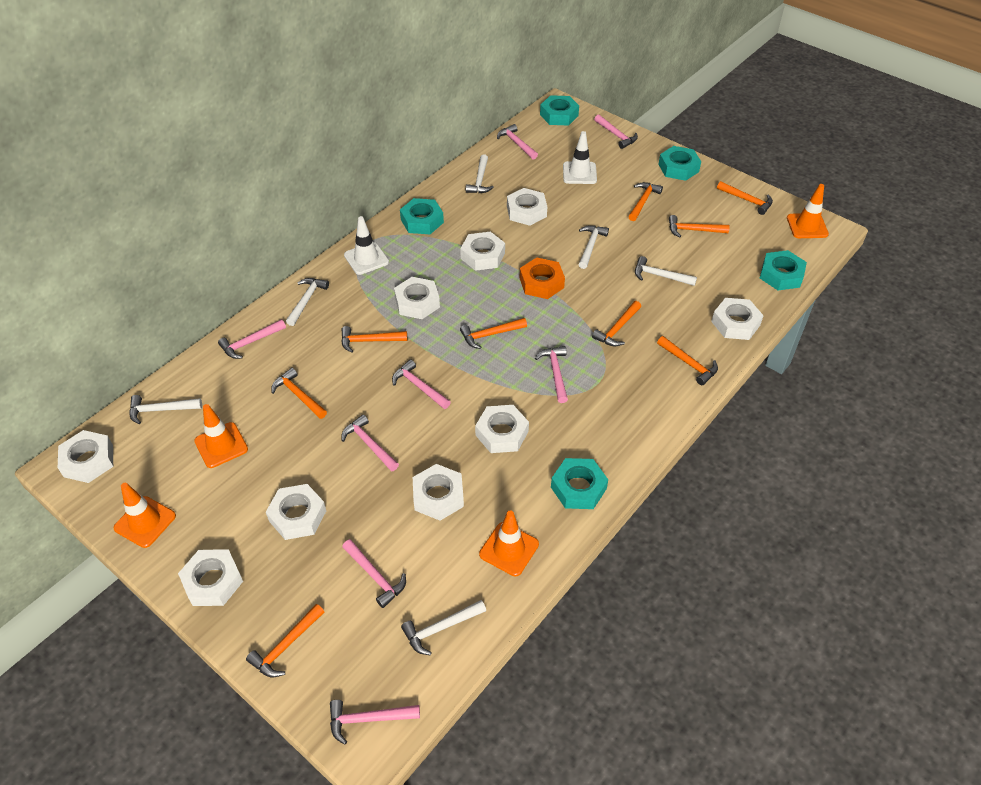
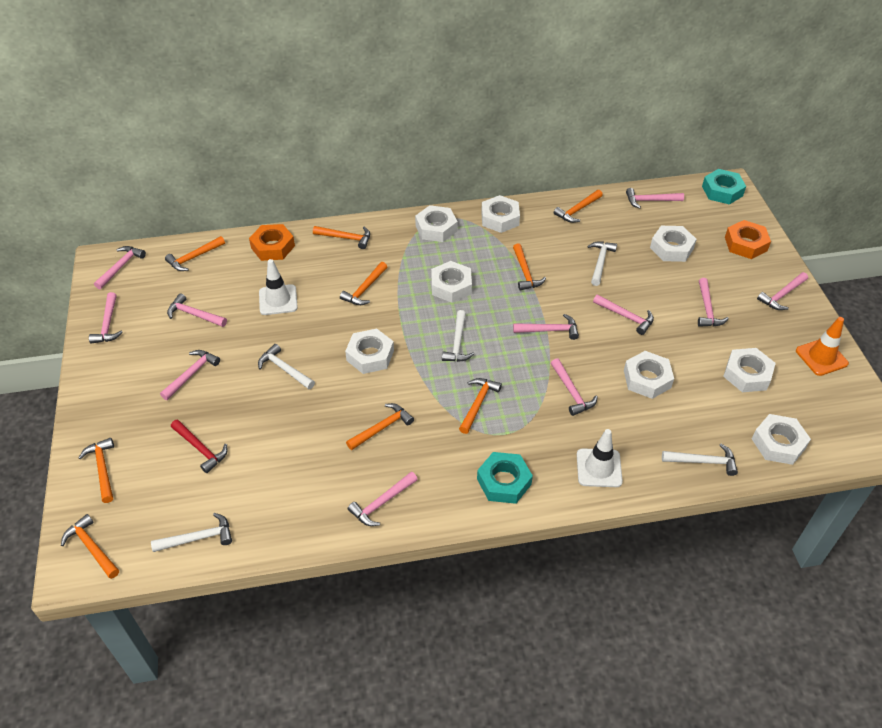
orange nut: 1 -> 2
orange traffic cone: 4 -> 1
pink hammer: 8 -> 11
red hammer: 0 -> 1
turquoise nut: 5 -> 2
white hammer: 6 -> 5
white nut: 9 -> 8

